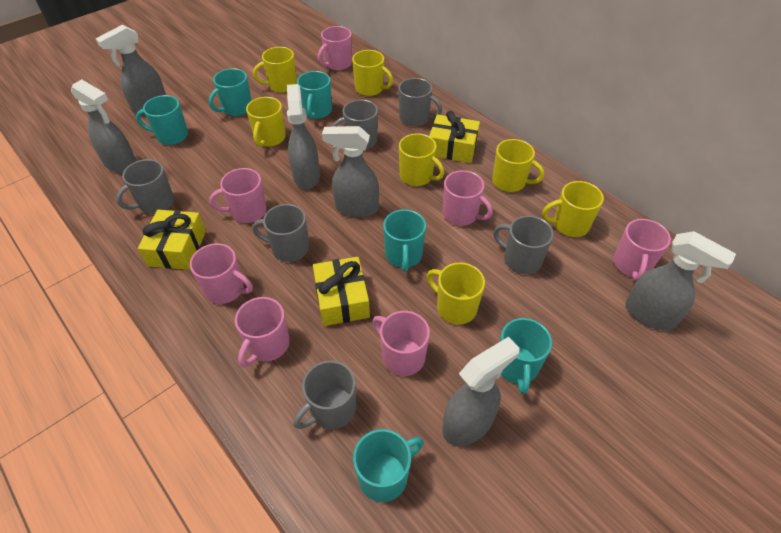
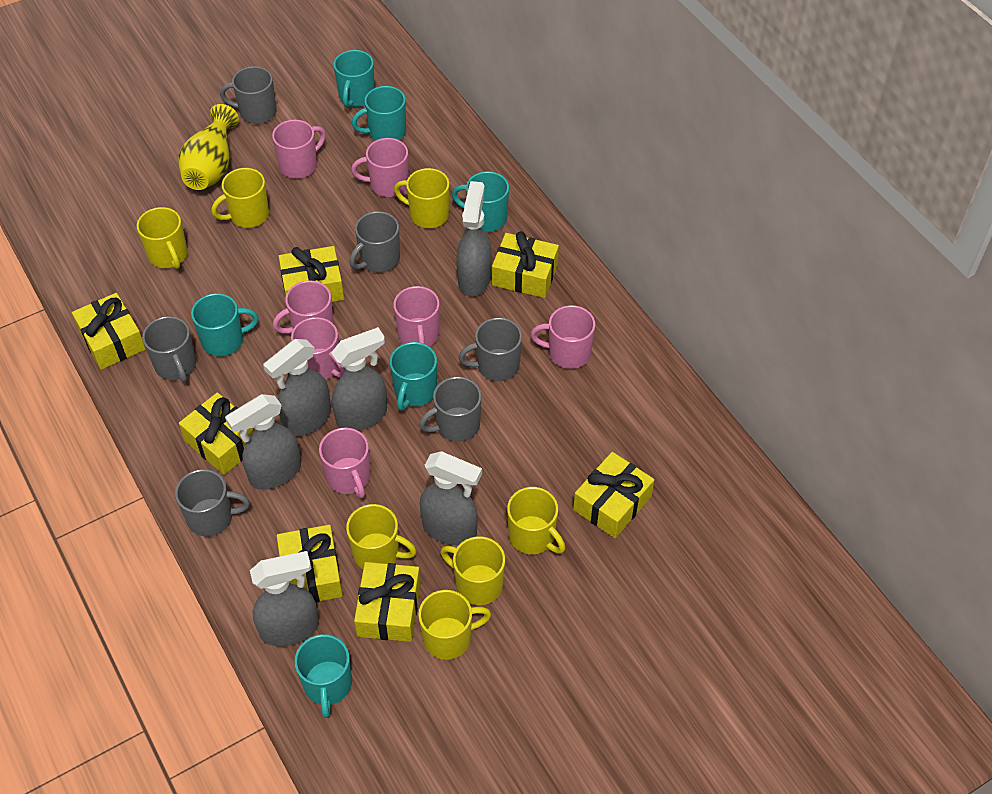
yellow gift: 3 -> 7
yellow vase: 0 -> 1

